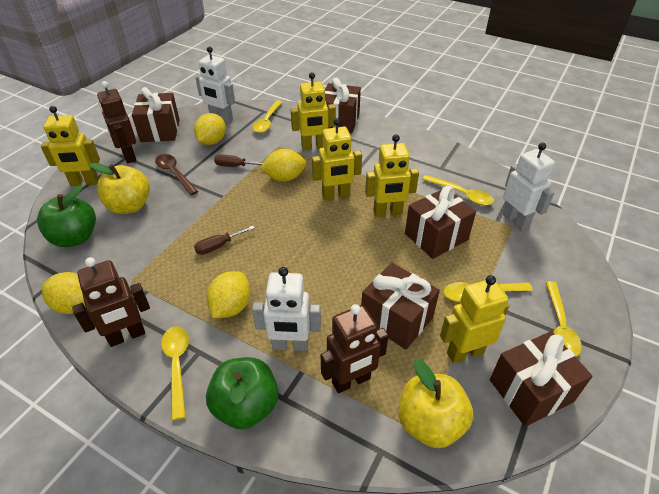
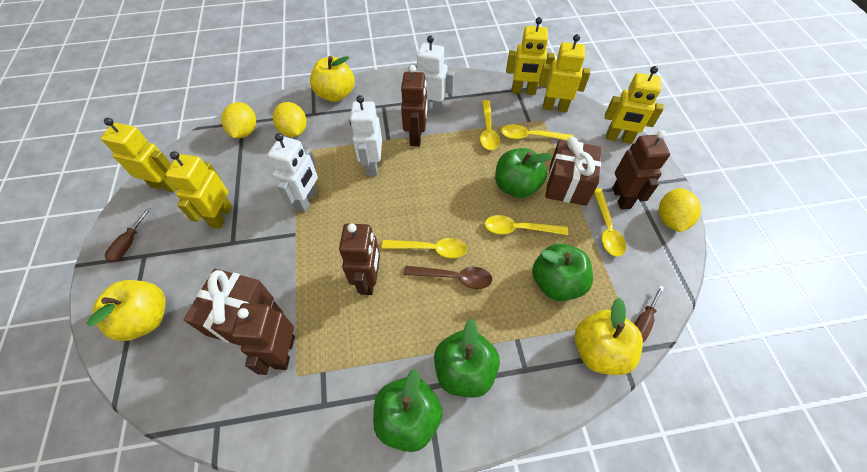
brown gift: 5 -> 2
brown robot: 3 -> 4
green apple: 2 -> 4
yellow apple: 2 -> 3
yellow lemon: 4 -> 3

